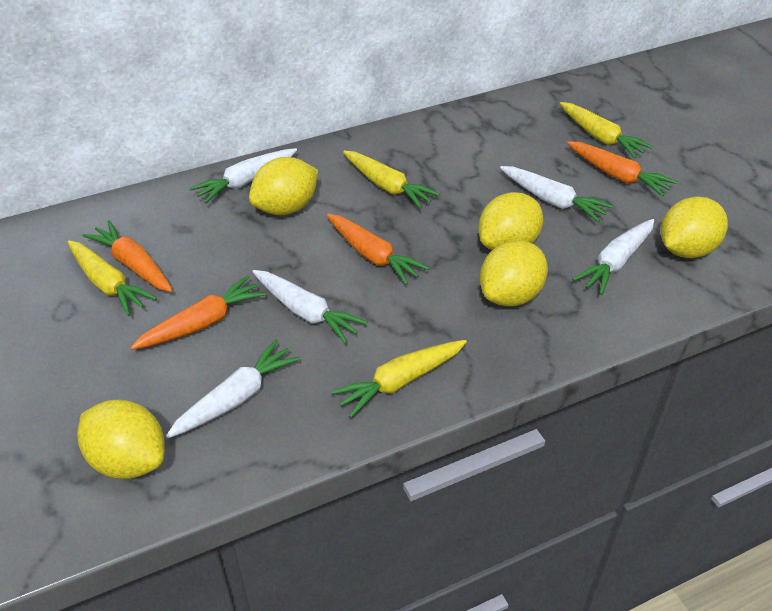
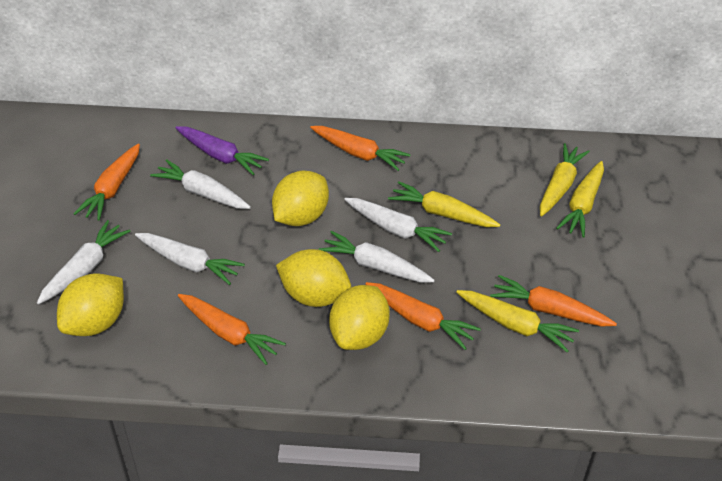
orange carrot: 4 -> 5
purple carrot: 0 -> 1
yellow lemon: 5 -> 4

